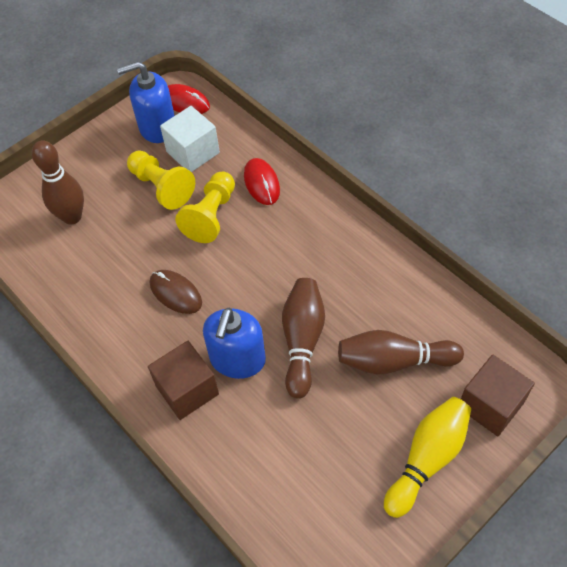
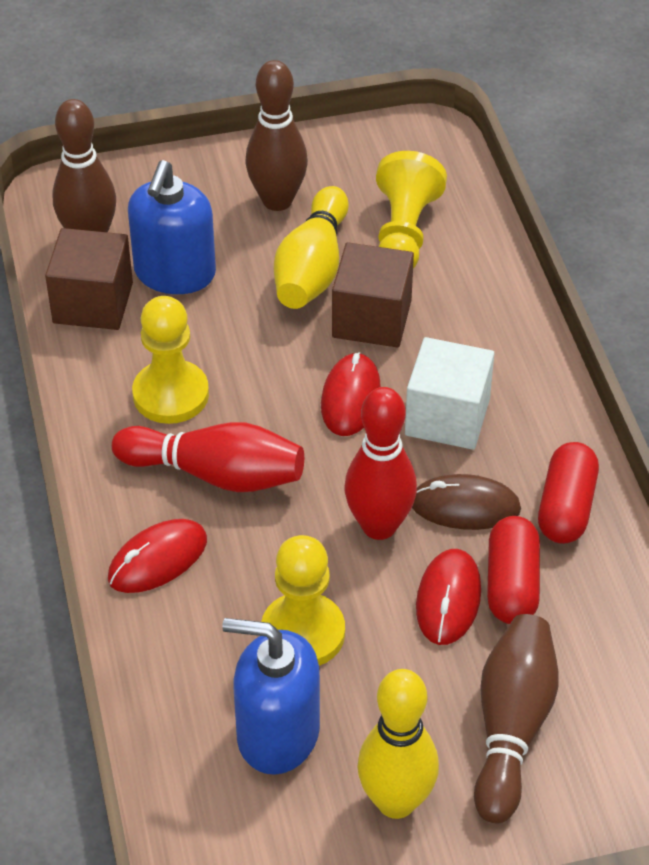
red bowling pin: 0 -> 2
red capsule: 0 -> 2
red mouse: 2 -> 3
yellow bowling pin: 1 -> 2
yellow pawn: 2 -> 3

